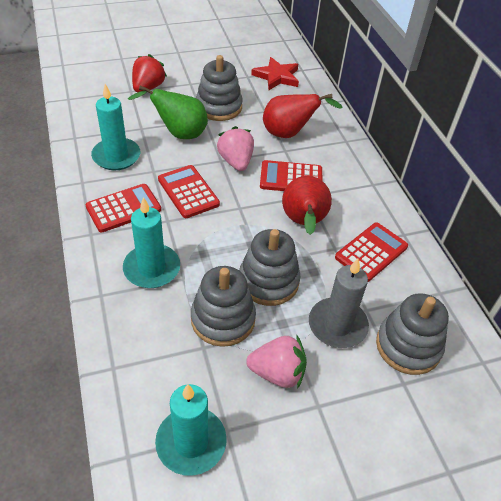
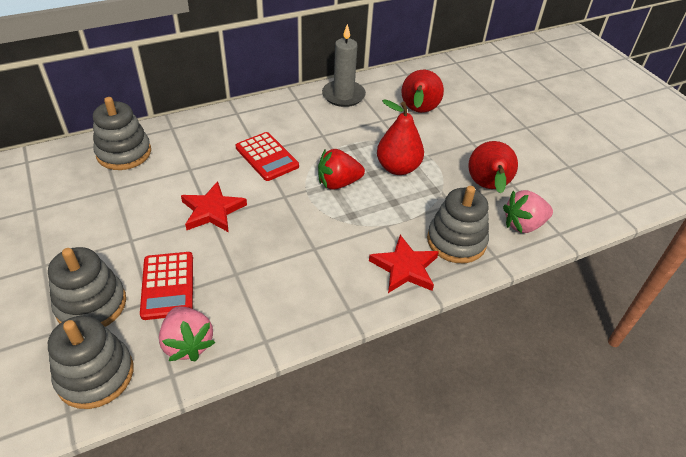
green pear: 1 -> 0
red calculator: 4 -> 2
red pear: 2 -> 3
red star: 1 -> 2
turquoise candle: 3 -> 0

